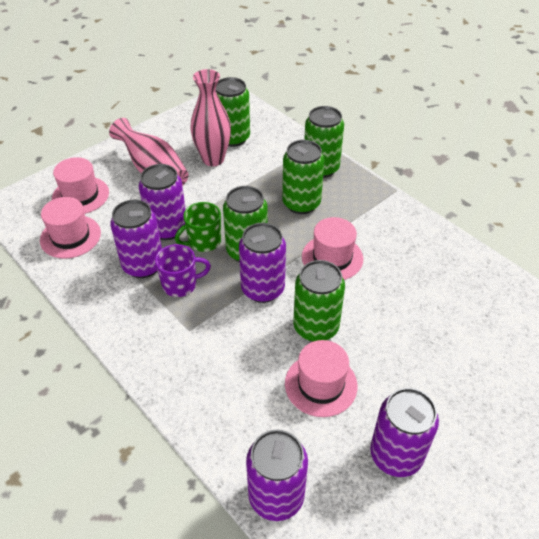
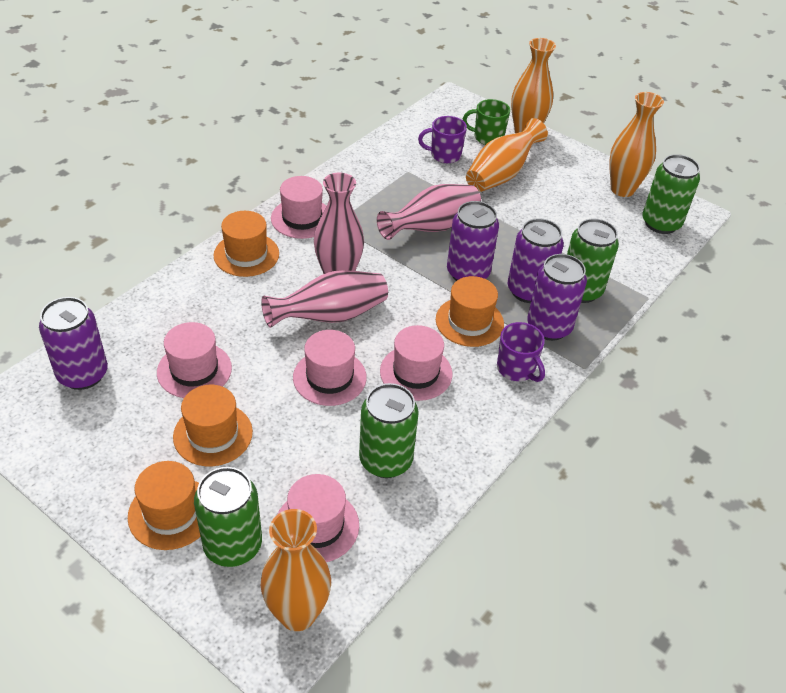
green can: 5 -> 4
orange hat: 0 -> 4
orange vase: 0 -> 4
pink hat: 4 -> 5
pink vase: 2 -> 3
purple can: 5 -> 4
purple mug: 1 -> 2

